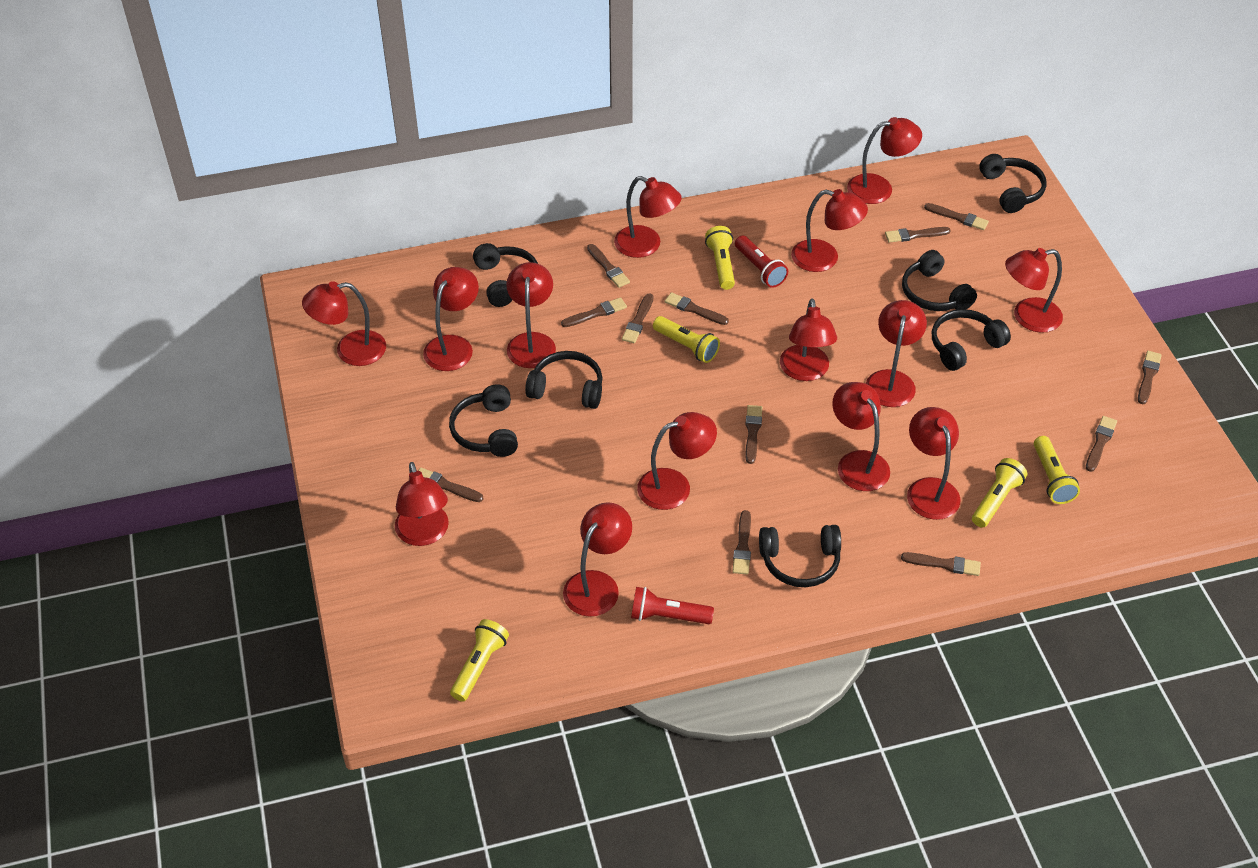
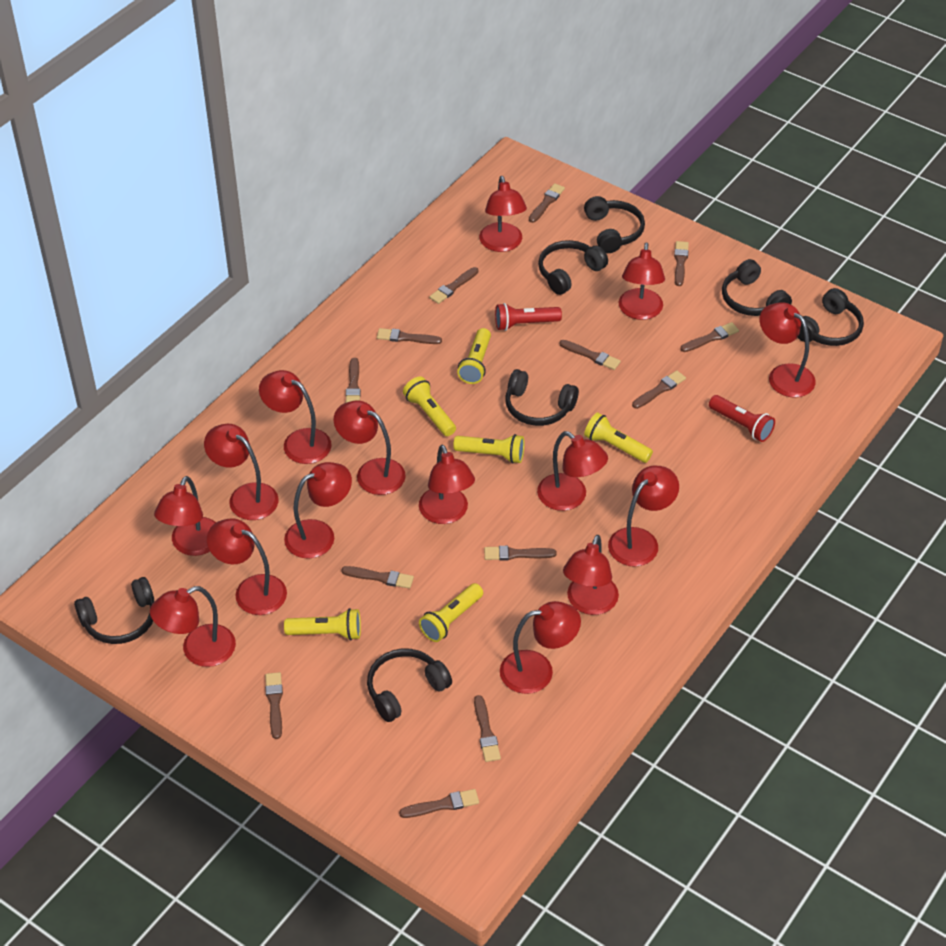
brown brush: 12 -> 13
red lamp: 14 -> 15
yellow flashlight: 5 -> 6

